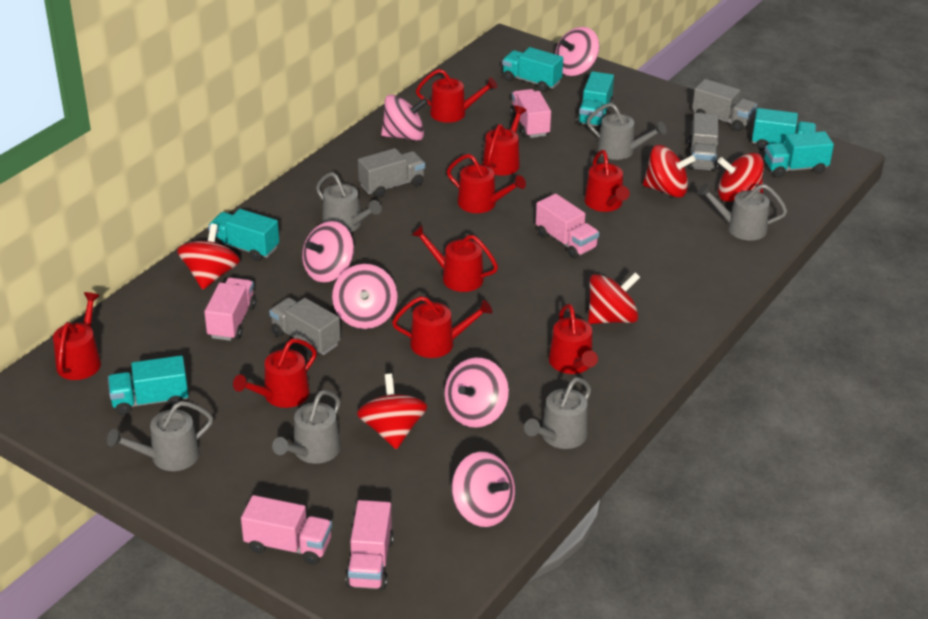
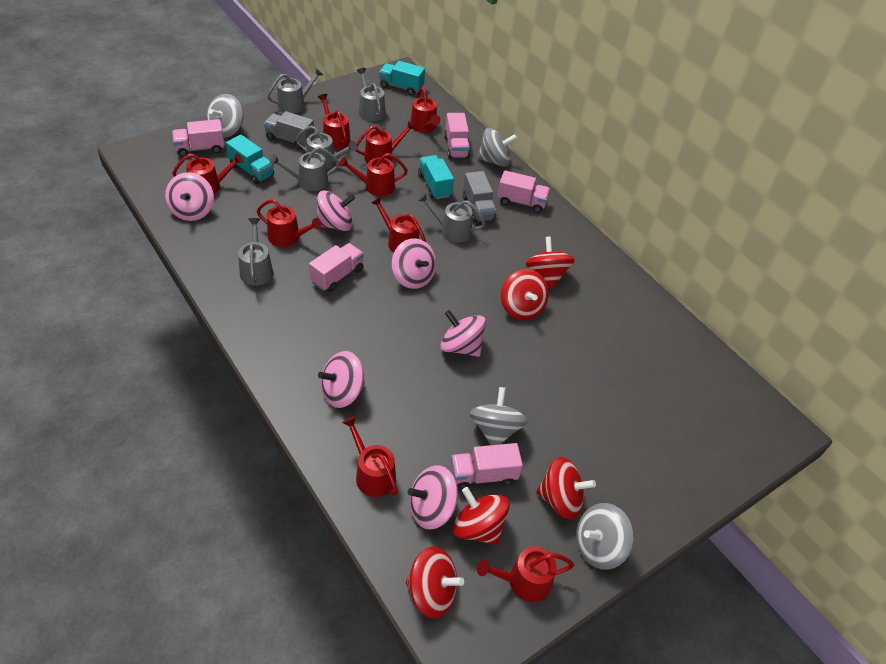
grey spinning top: 0 -> 4
grey truck: 4 -> 2
turquoise truck: 6 -> 3

